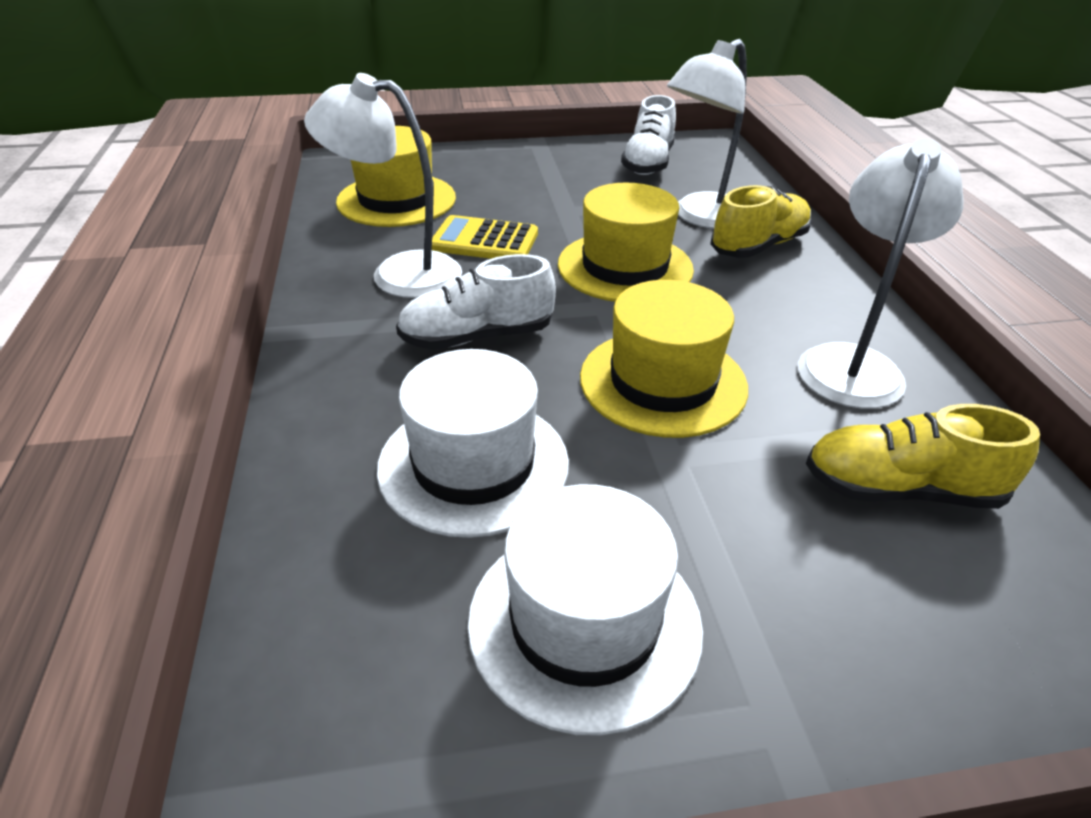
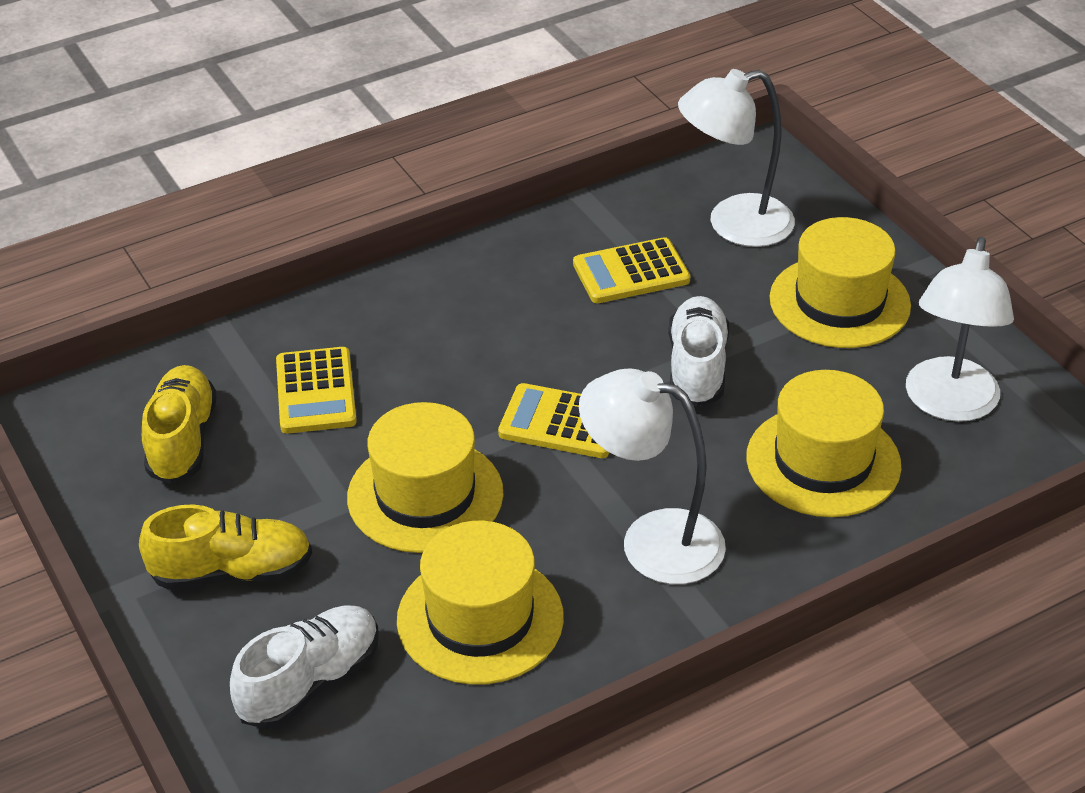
white hat: 2 -> 0
yellow calculator: 1 -> 3
yellow hat: 3 -> 4

